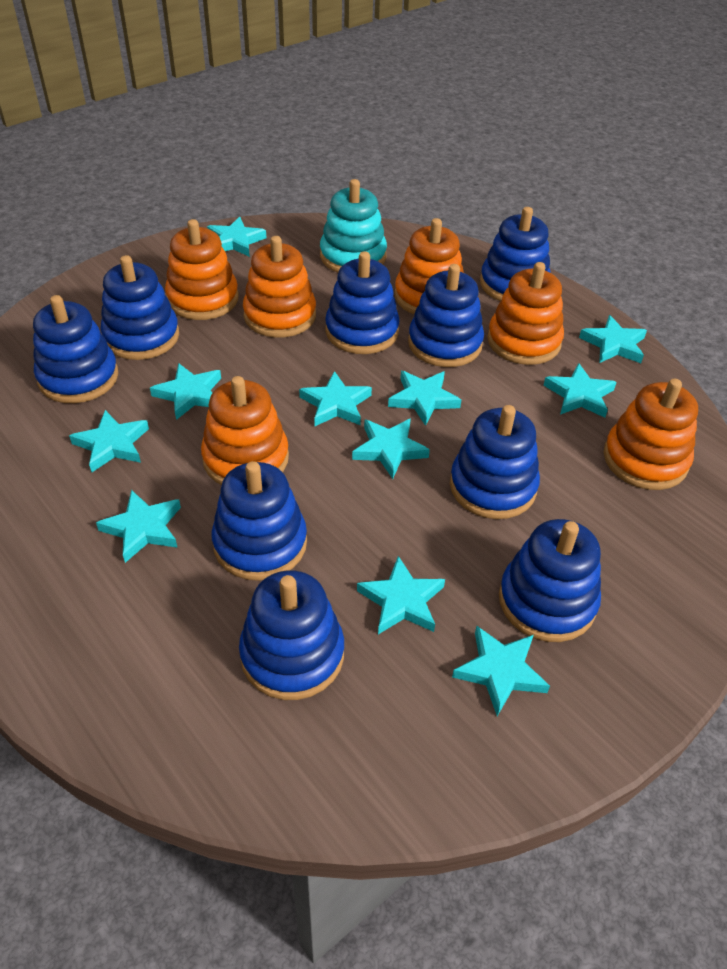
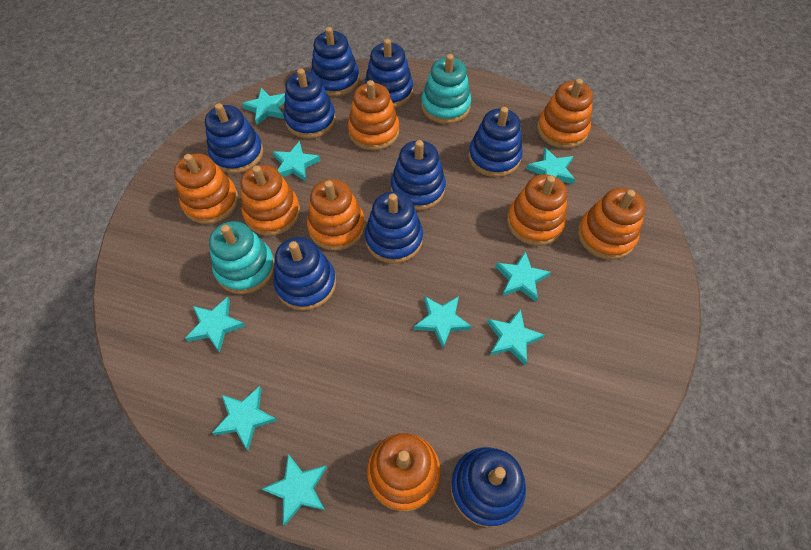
orange stacking toy: 6 -> 8
turquoise stacking toy: 1 -> 2
turquoise star: 11 -> 9

